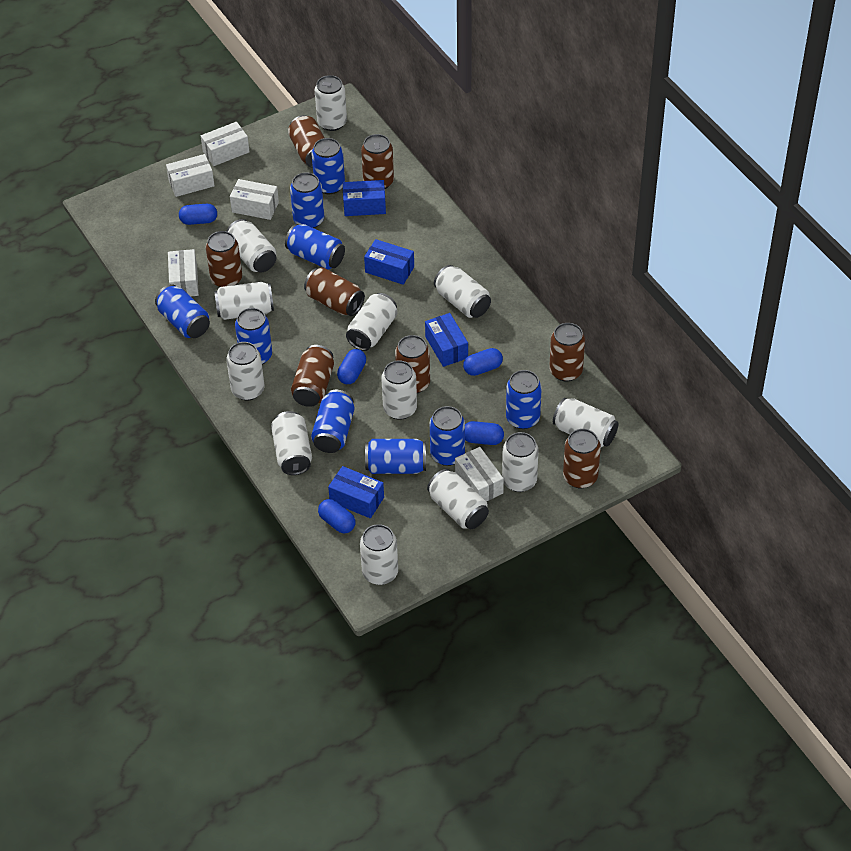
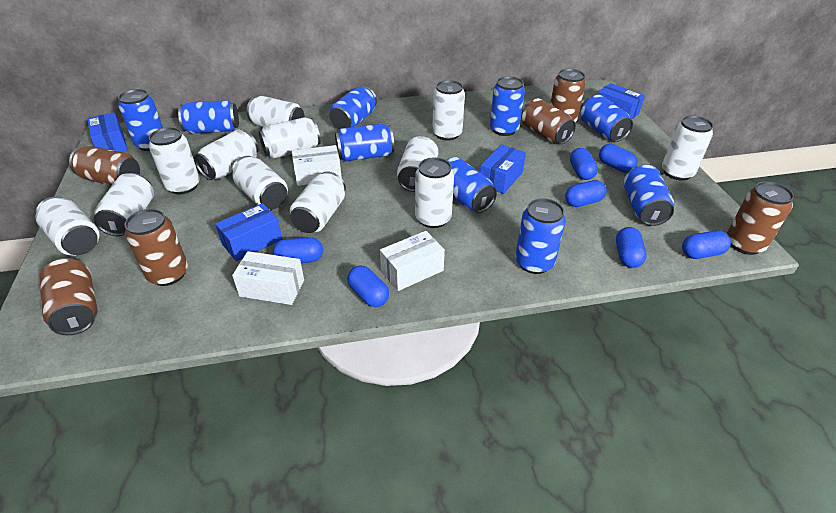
blue capsule: 5 -> 7
brown can: 8 -> 6
white box: 5 -> 3

